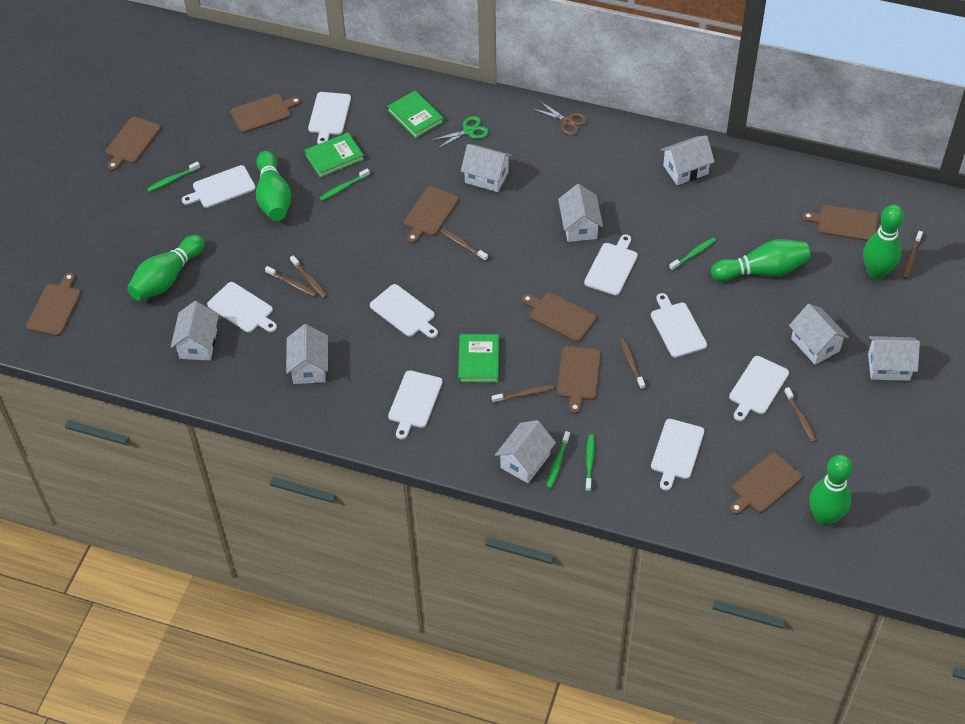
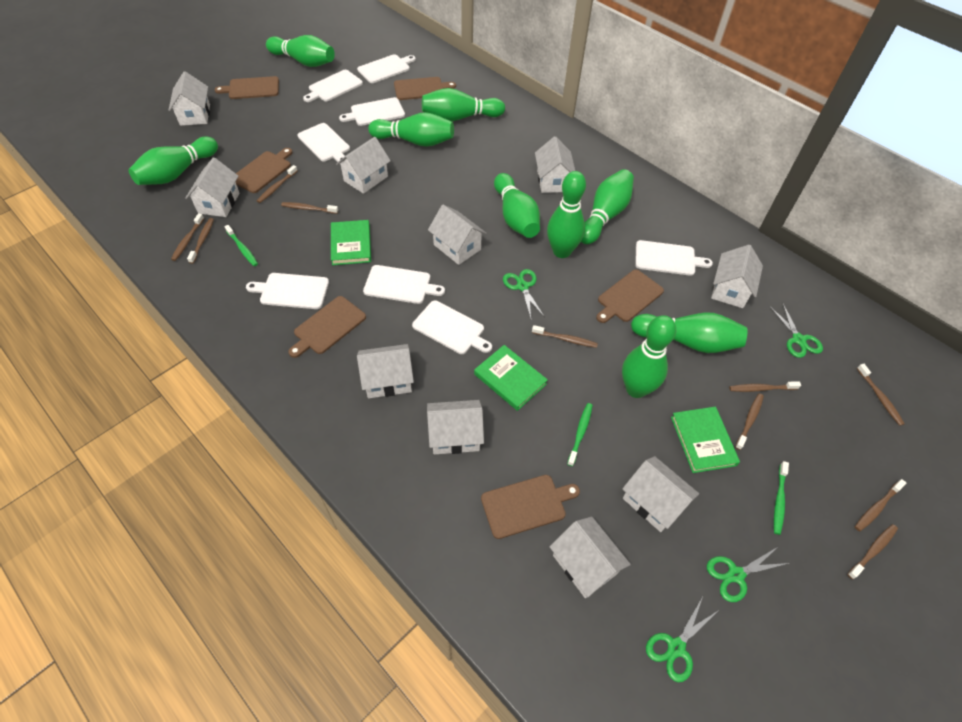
brown cutting board: 8 -> 6
brown scissors: 1 -> 0
brown toothbrush: 7 -> 10
green bowling pin: 5 -> 9
green scissors: 1 -> 4
green toothbrush: 5 -> 3
white cutting board: 9 -> 8
white house: 8 -> 10

